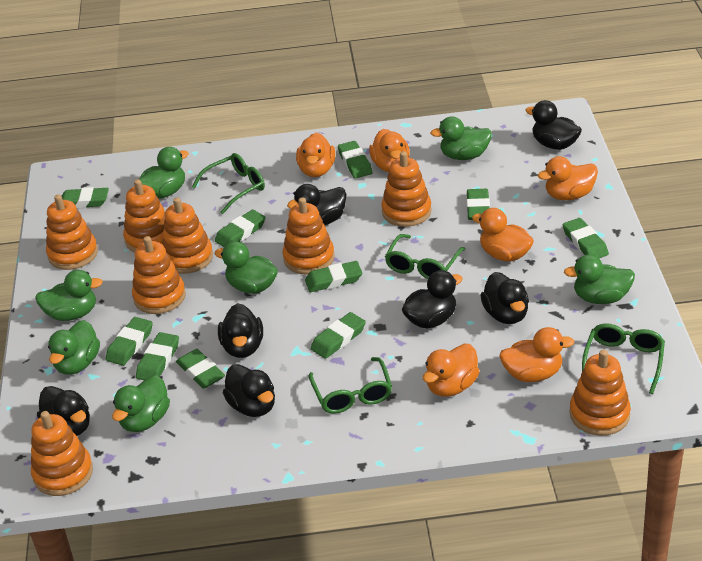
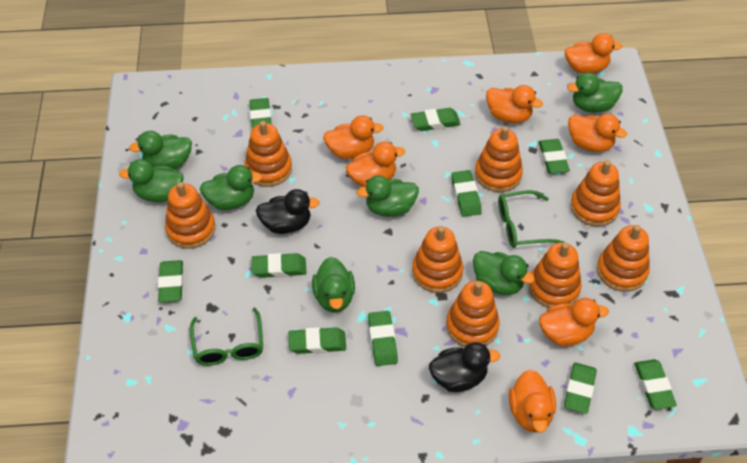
black duck: 7 -> 2
green glasses: 4 -> 2
orange duck: 6 -> 7

